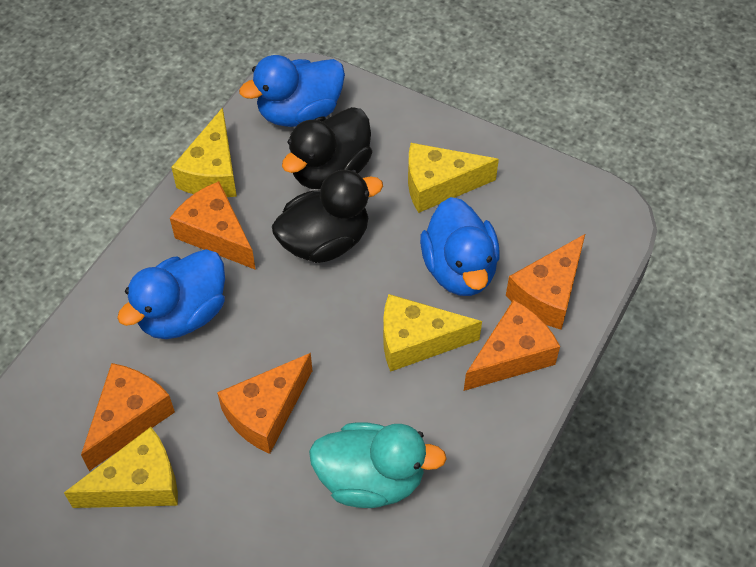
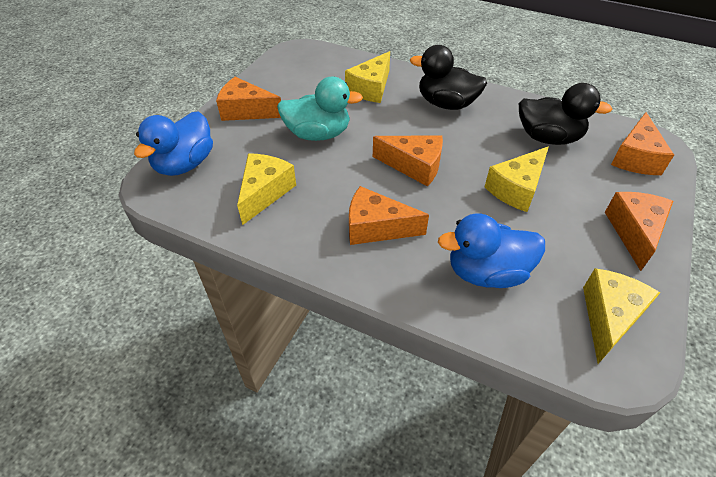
blue duck: 3 -> 2

